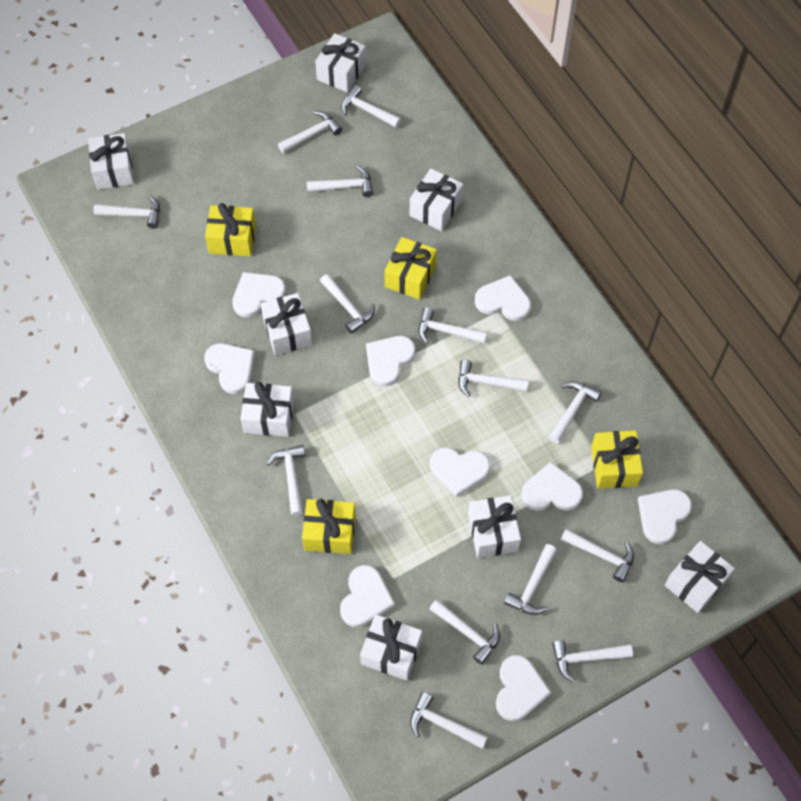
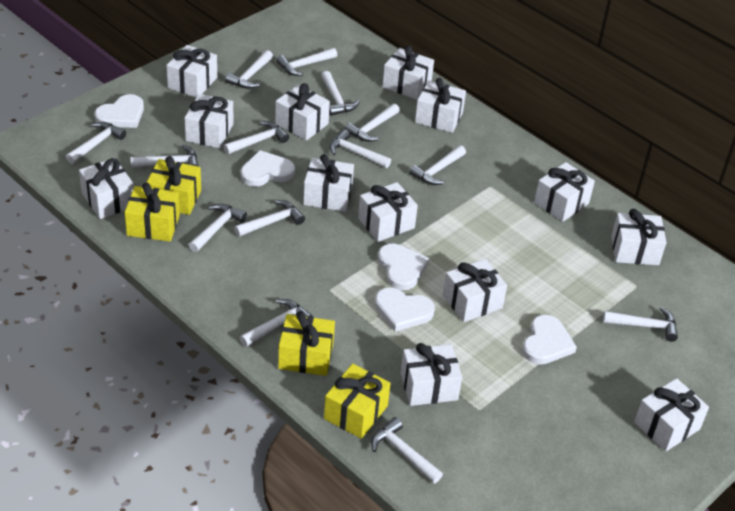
white gift: 8 -> 13
white heart: 9 -> 5

